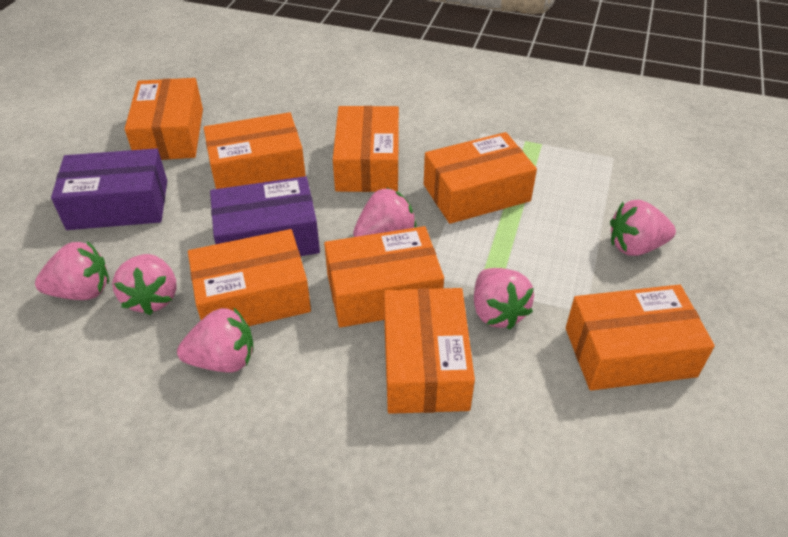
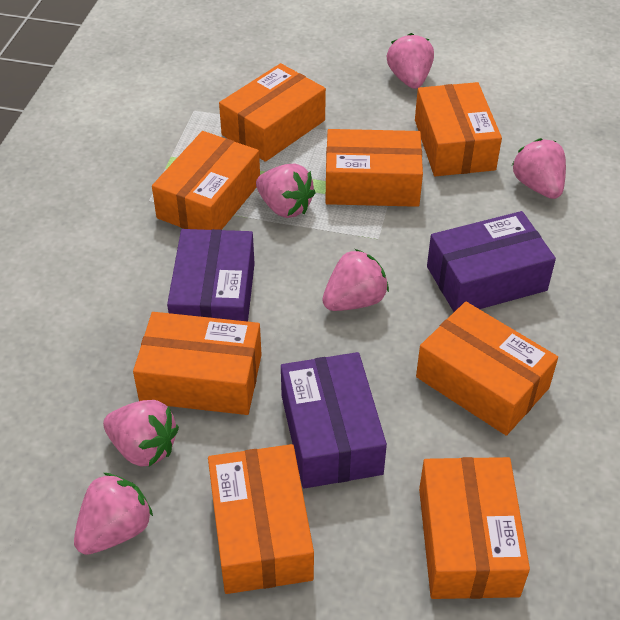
purple box: 2 -> 3

